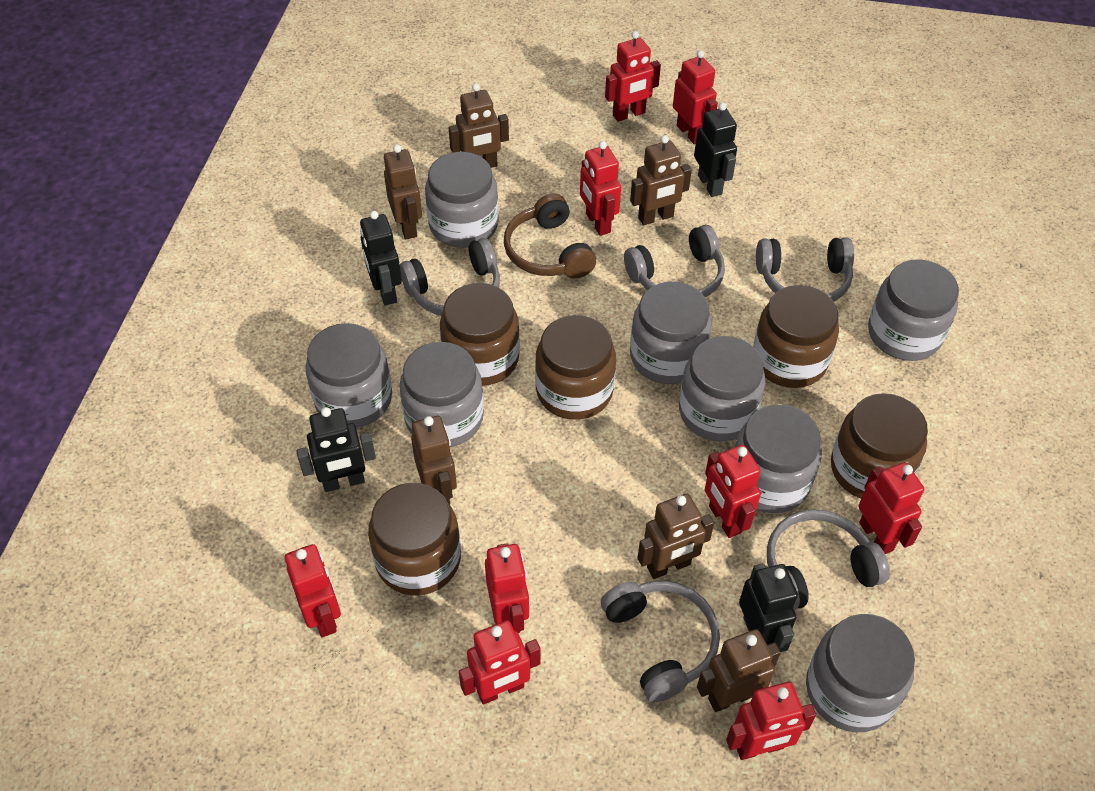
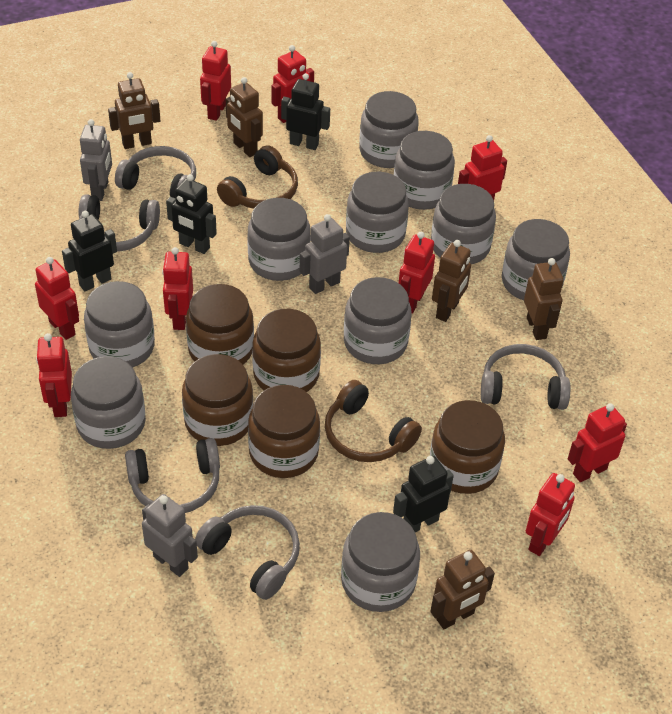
brown headphones: 1 -> 2
brown robot: 6 -> 5
grey jar: 8 -> 10
grey robot: 0 -> 3

